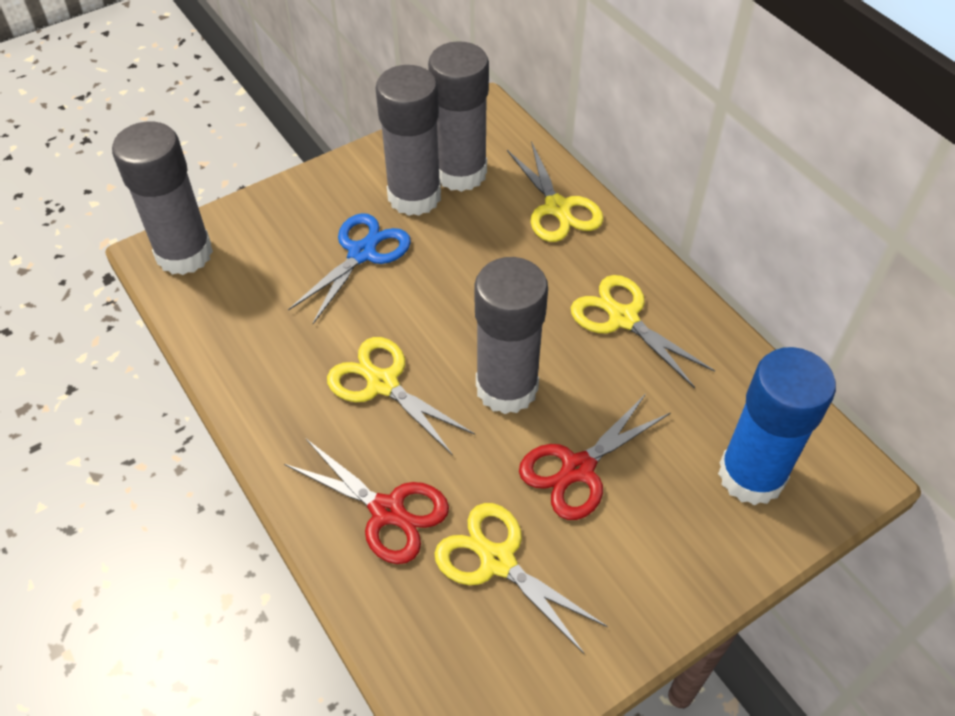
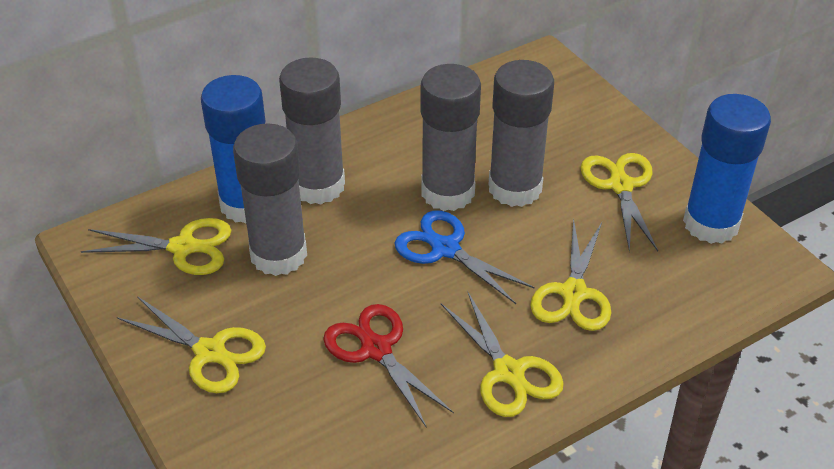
blue glue stick: 1 -> 2
red scissors: 2 -> 1
yellow scissors: 4 -> 5

